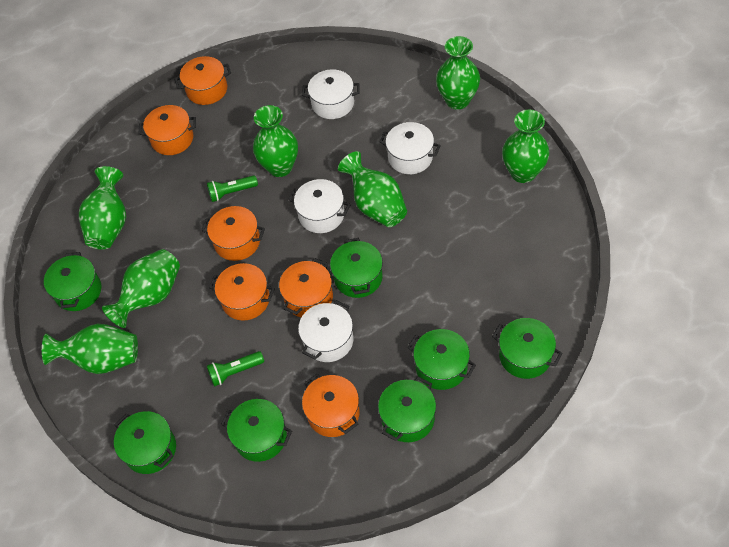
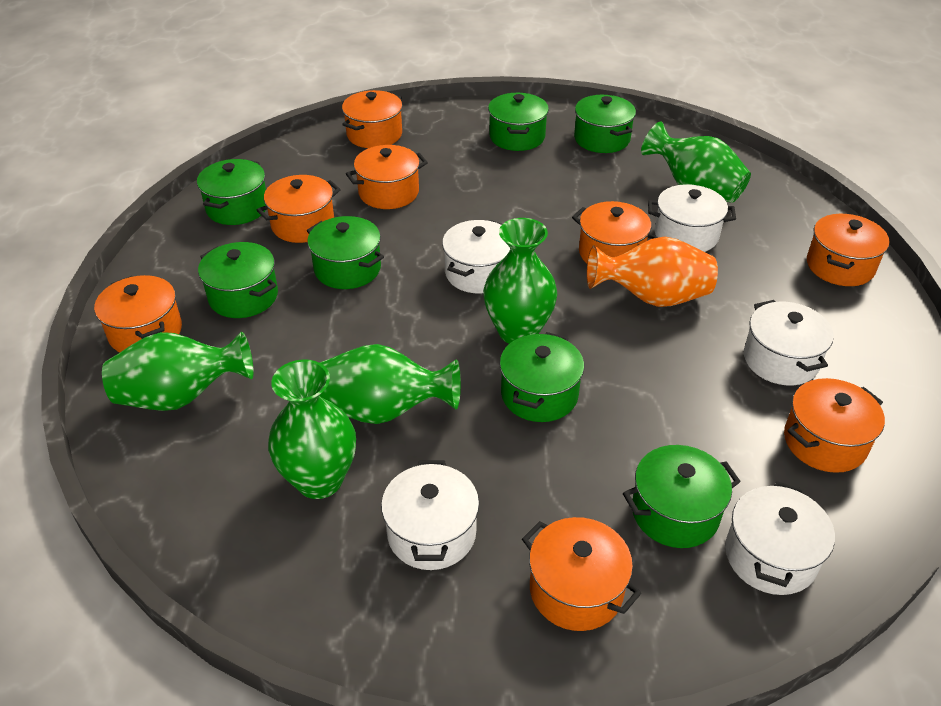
green flashlight: 2 -> 0
green vase: 7 -> 5
orange pot: 6 -> 8
orange vase: 0 -> 1
white pot: 4 -> 5

